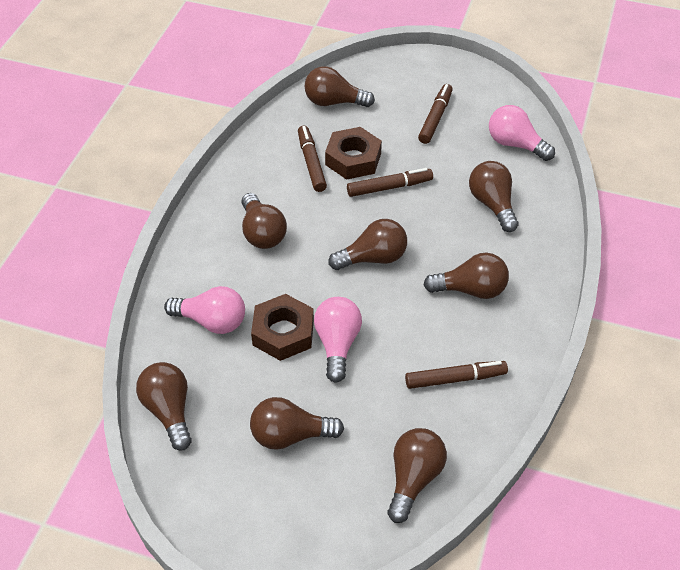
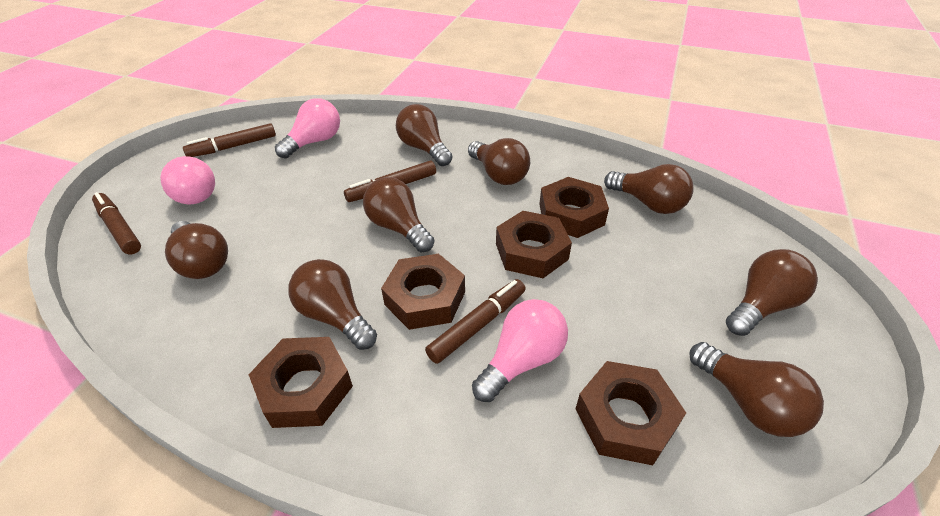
brown nut: 2 -> 5

